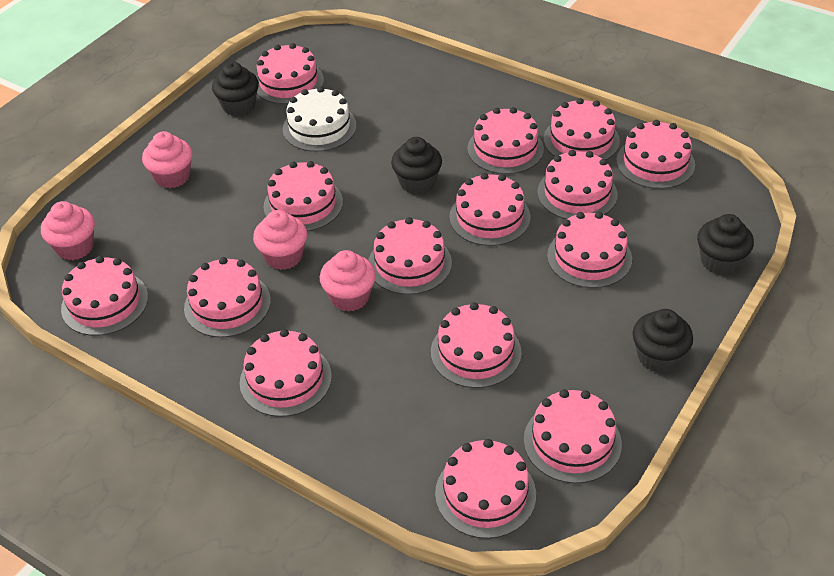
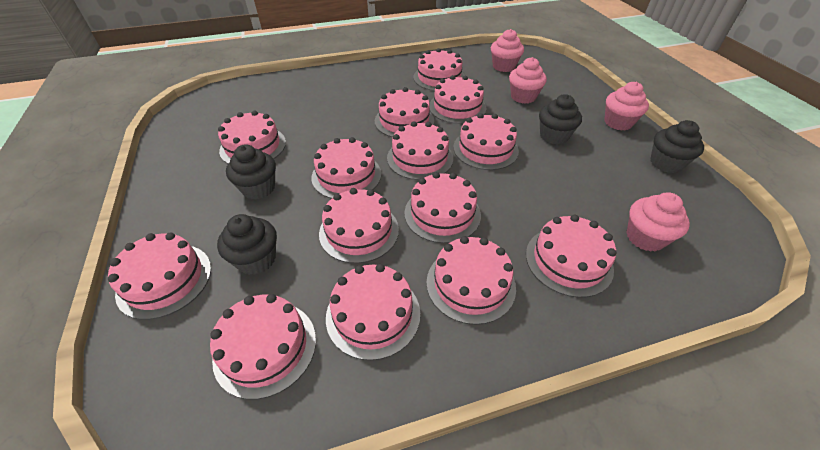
pink cake: 15 -> 14
white cake: 1 -> 0

